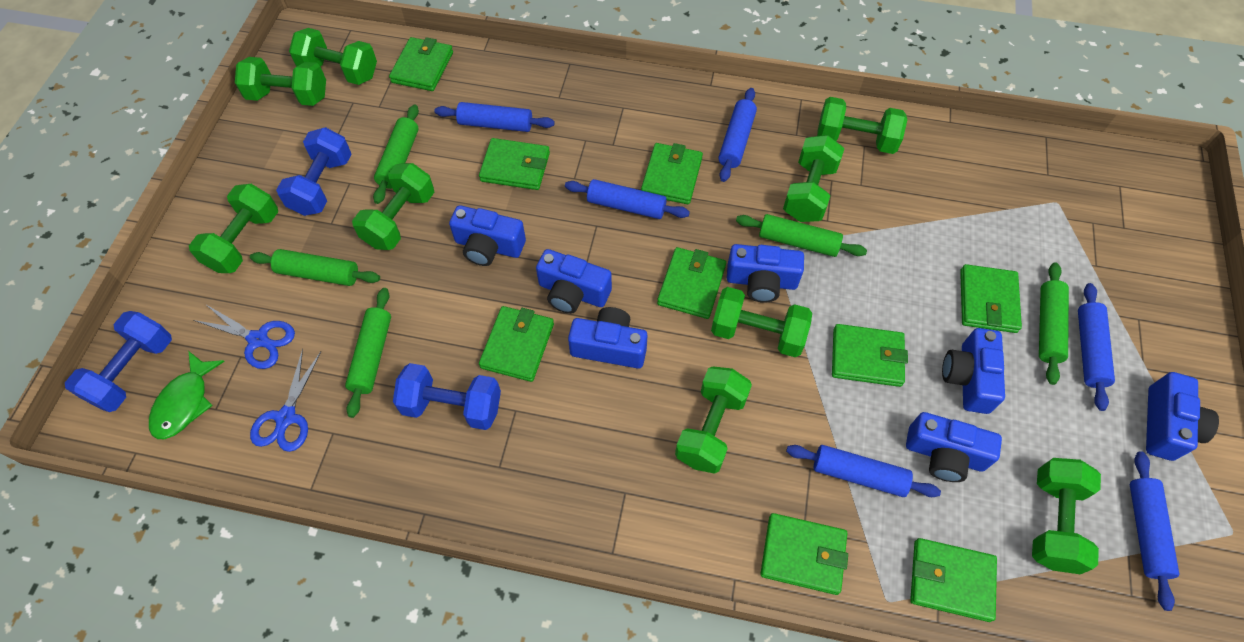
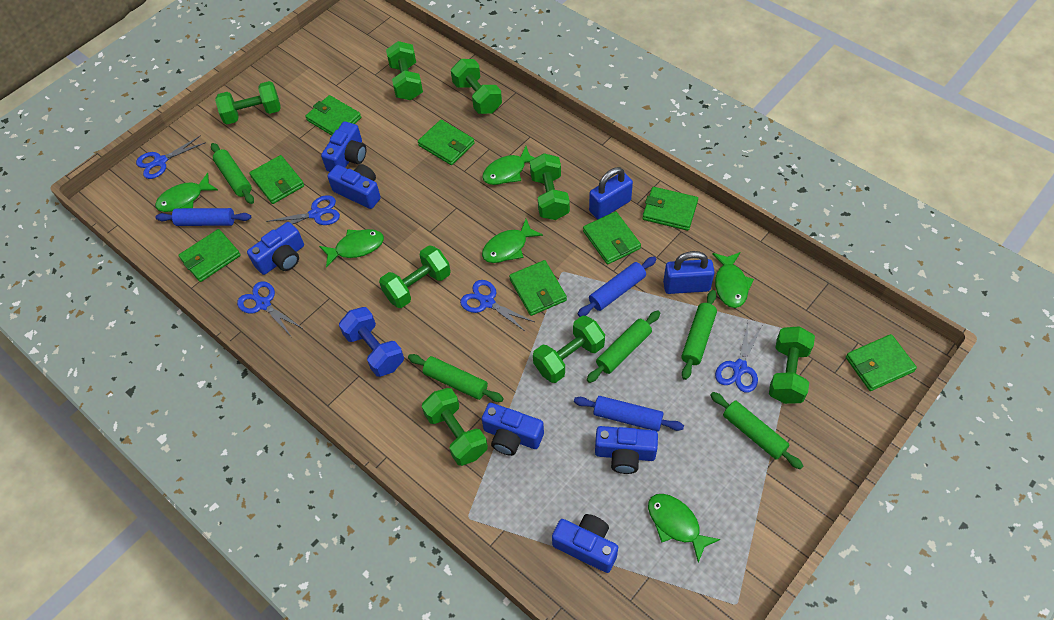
blue camera: 7 -> 6
blue dumbbell: 3 -> 1
blue padlock: 0 -> 2
blue rolling pin: 6 -> 3
blue scissors: 2 -> 5
green dumbbell: 9 -> 8
green fish: 1 -> 6
green wallet: 9 -> 8

